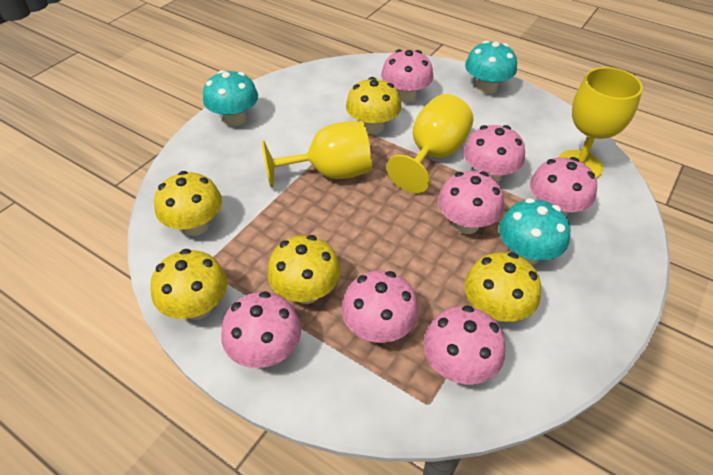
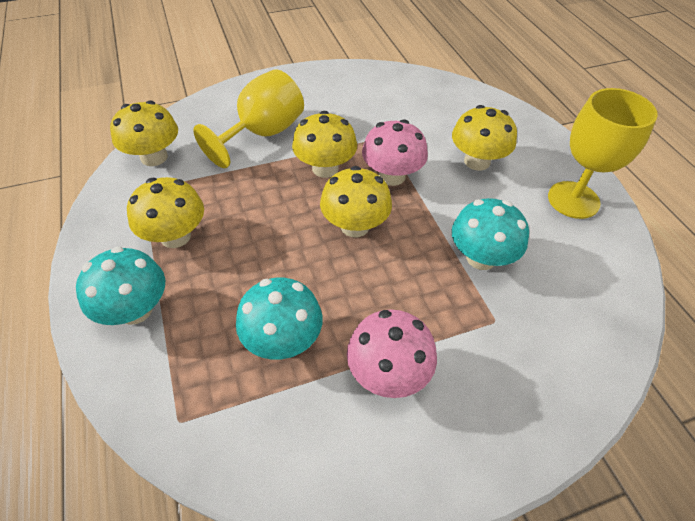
pink mushroom: 7 -> 2
yellow goblet: 3 -> 2

